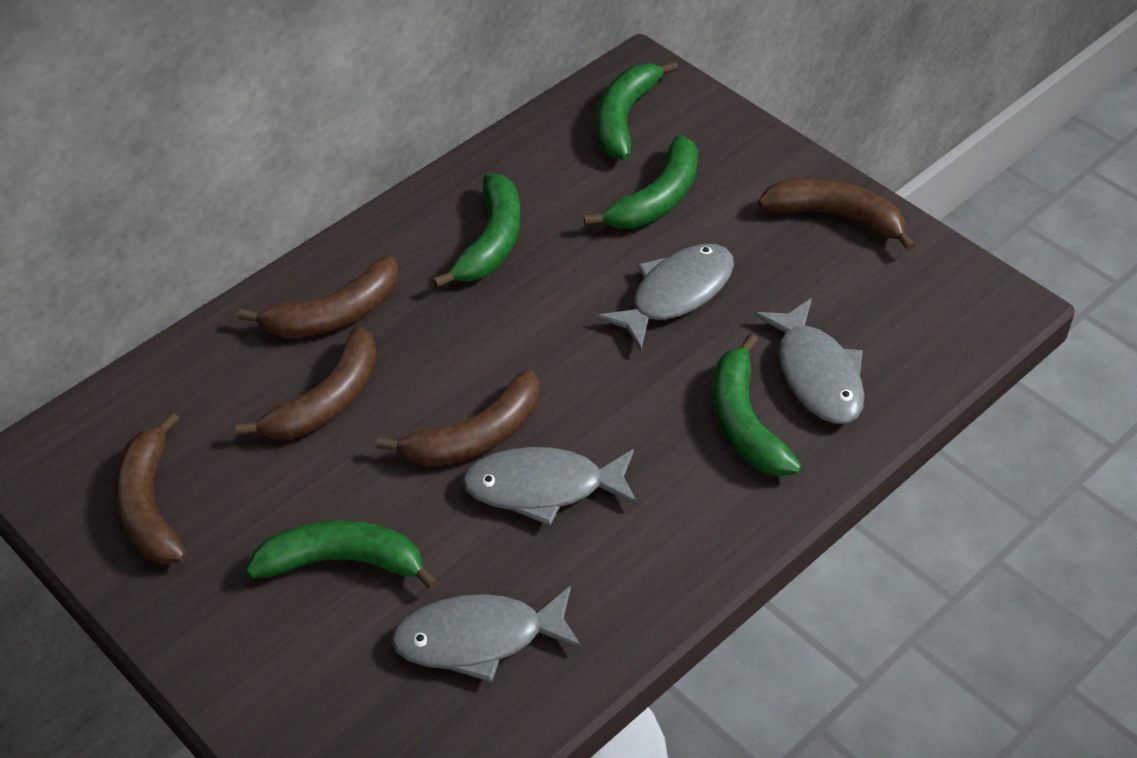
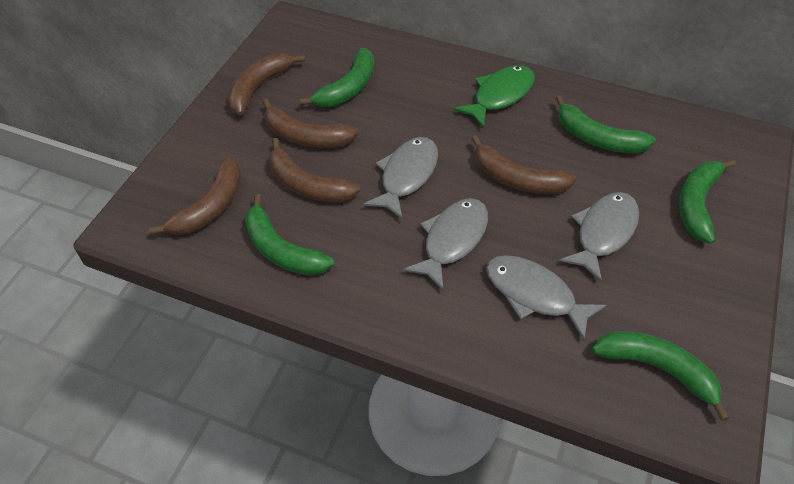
green fish: 0 -> 1

